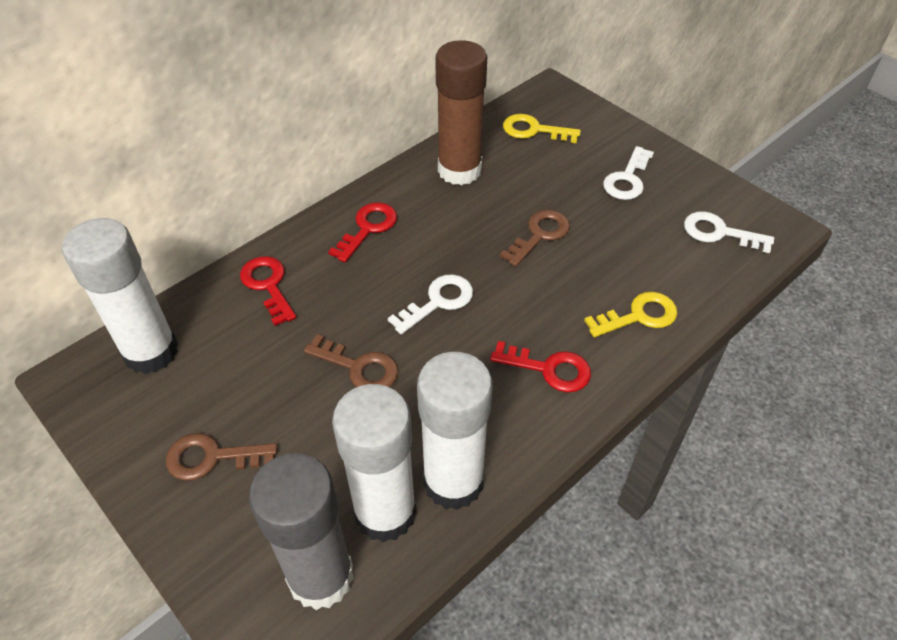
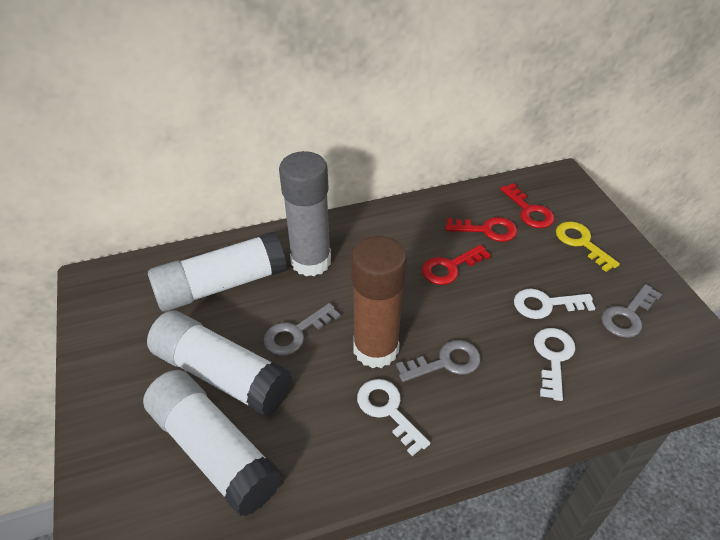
brown key: 3 -> 0
grey key: 0 -> 3
yellow key: 2 -> 1

